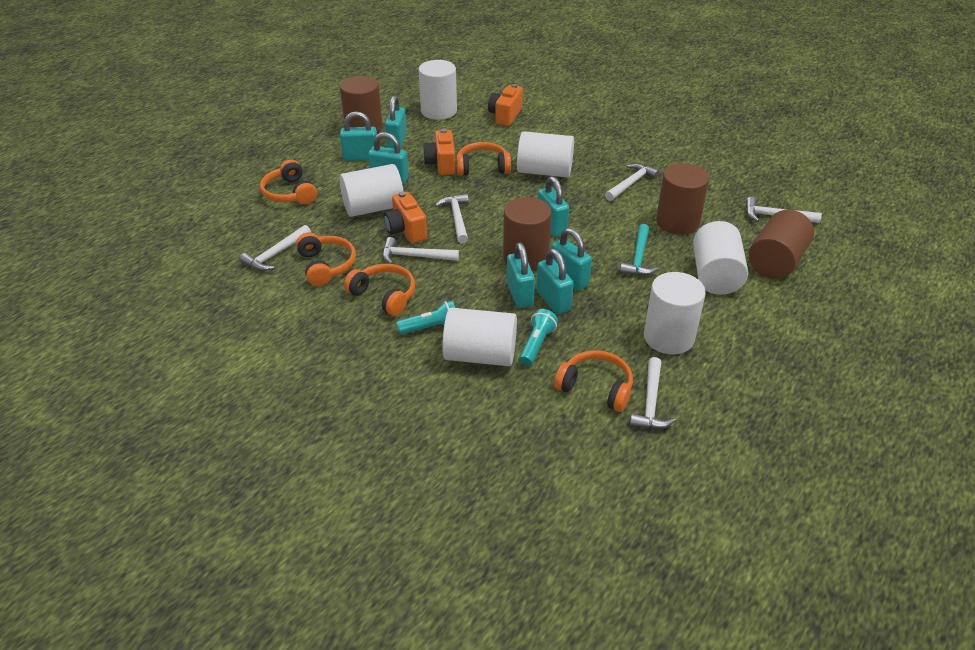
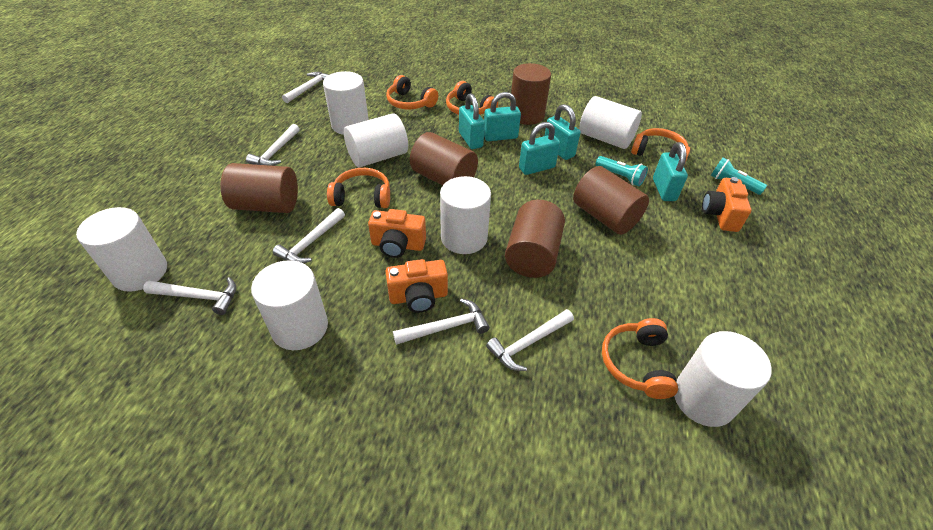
brown cylinder: 4 -> 5
turquoise hammer: 1 -> 0
turquoise padlock: 7 -> 5
white cylinder: 6 -> 7

